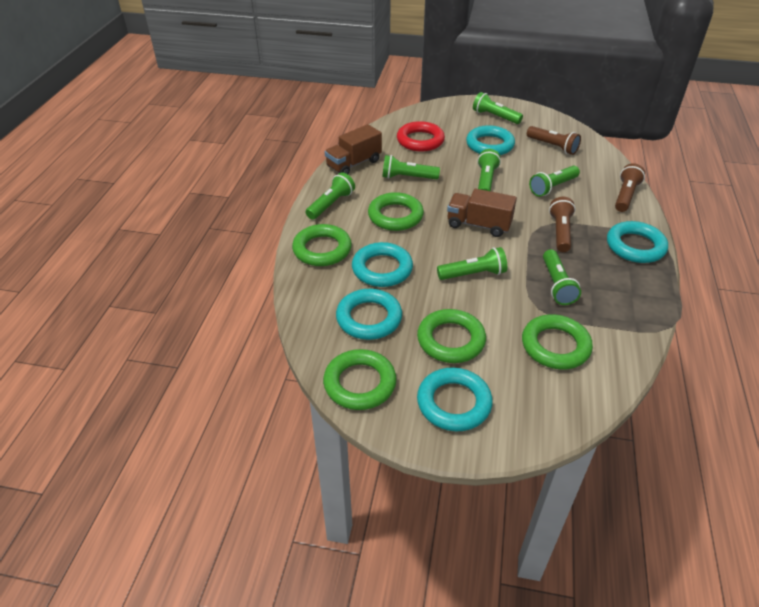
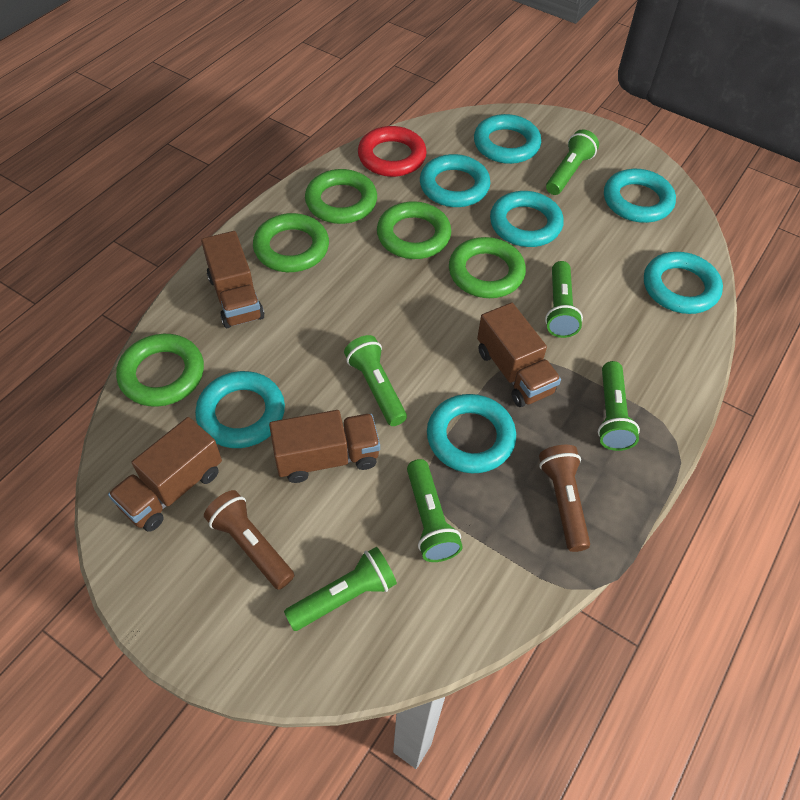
brown flashlight: 3 -> 2
brown truck: 2 -> 4
green flashlight: 7 -> 6
turquoise ring: 5 -> 7

